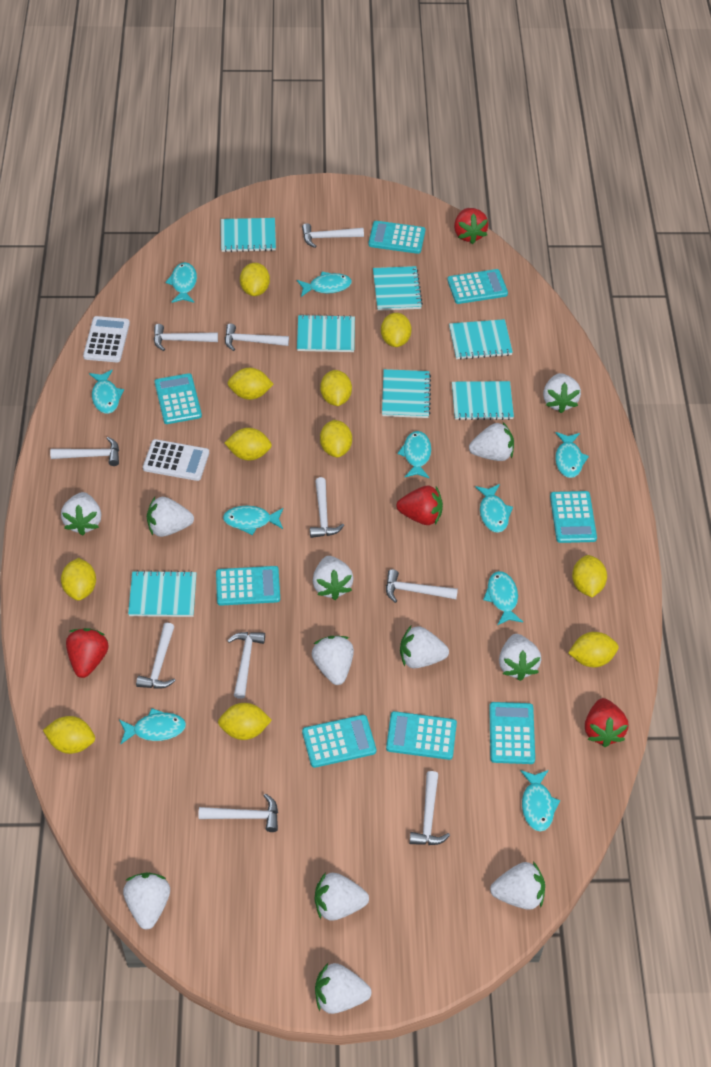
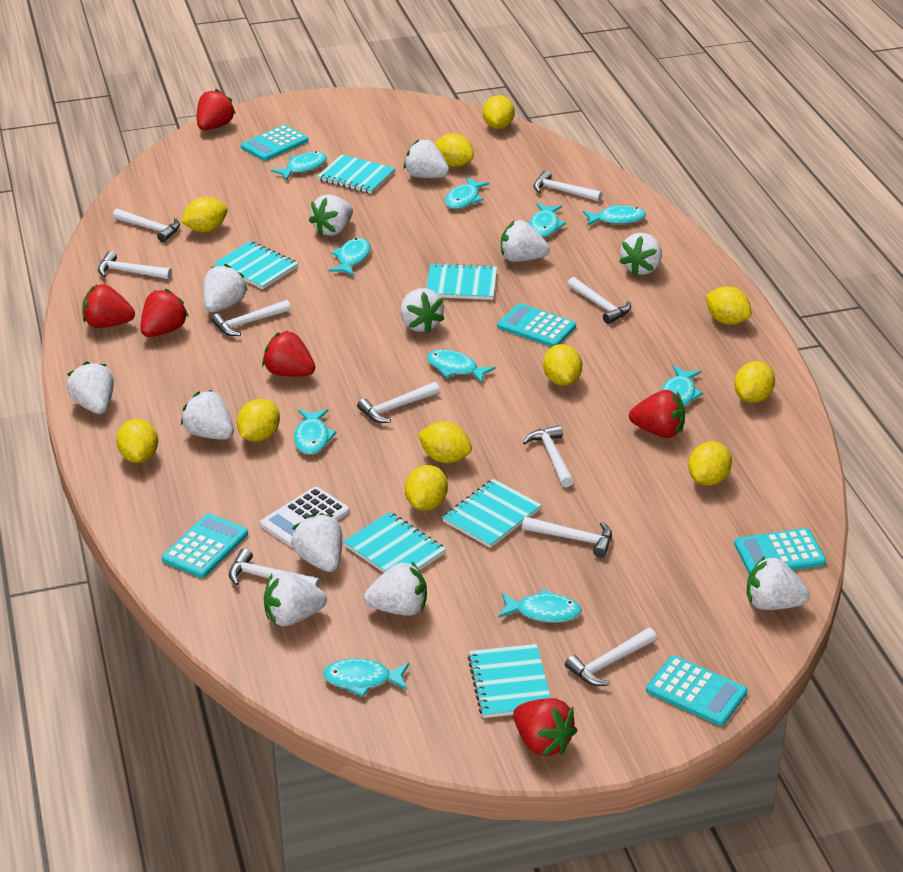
red strawberry: 4 -> 6
turquoise calculator: 8 -> 5
turquoise notebook: 7 -> 6
white calculator: 2 -> 1

